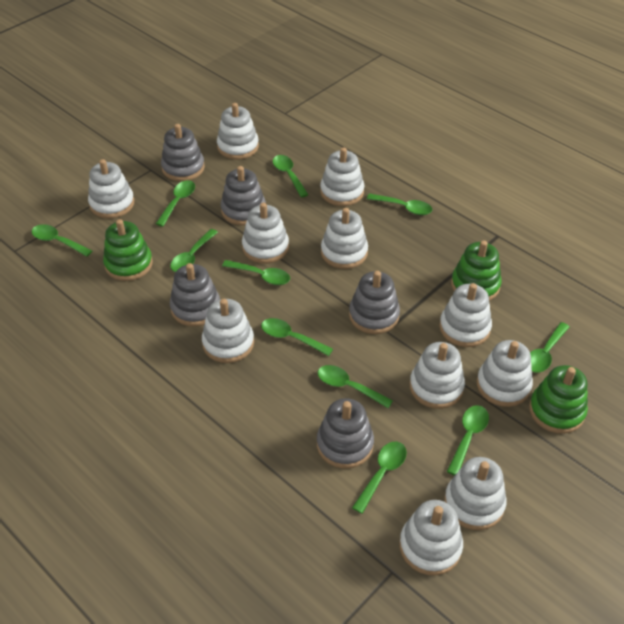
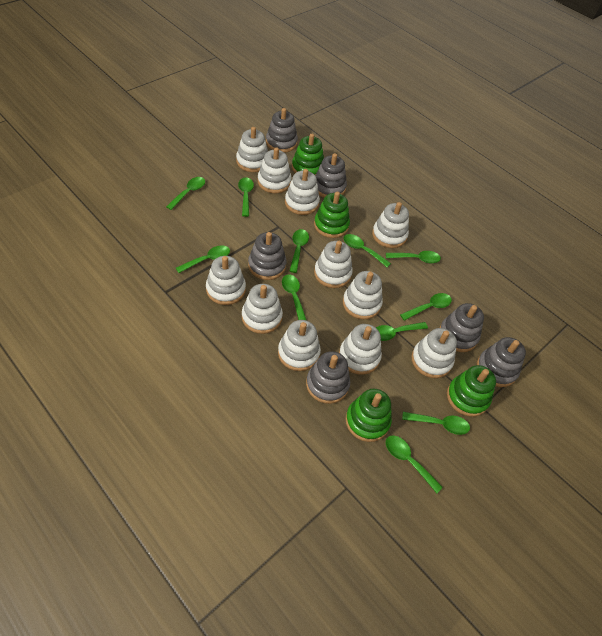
green stacking toy: 3 -> 4
grey stacking toy: 5 -> 6

